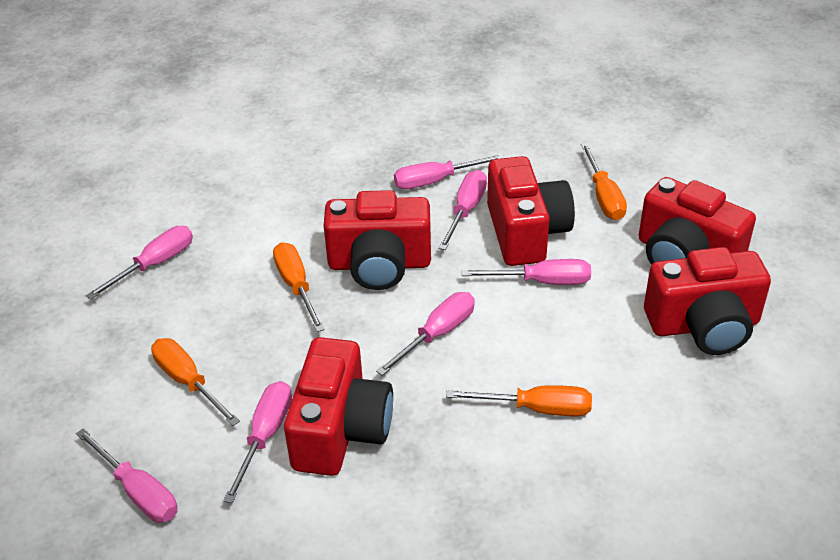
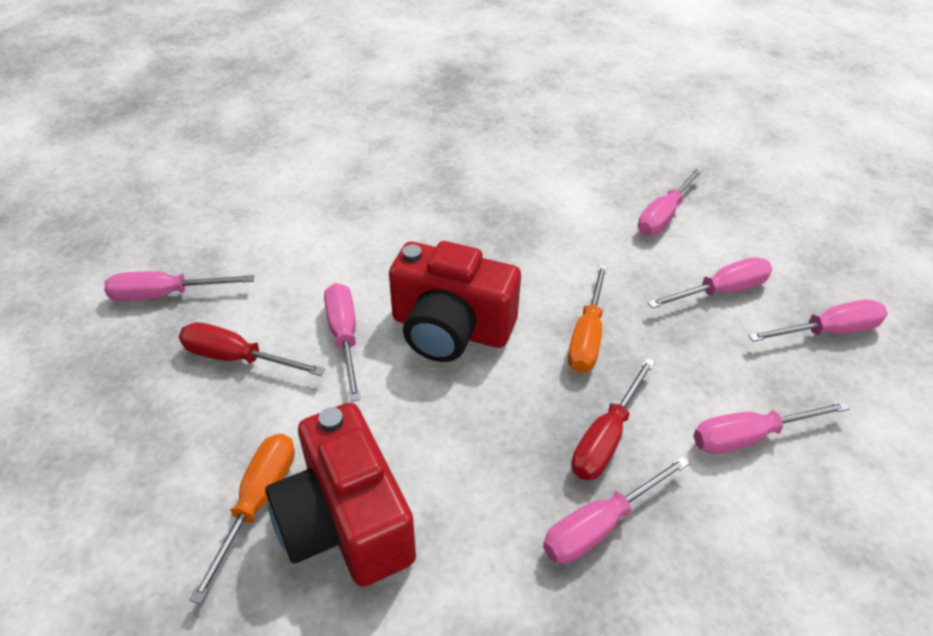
orange screwdriver: 4 -> 2
red camera: 5 -> 2
red screwdriver: 0 -> 2

